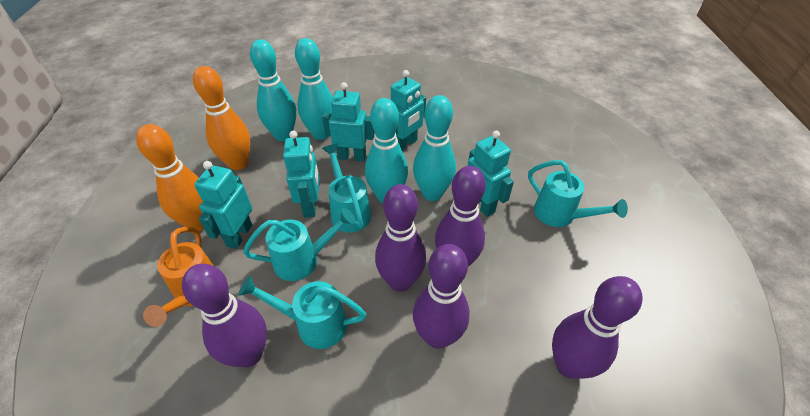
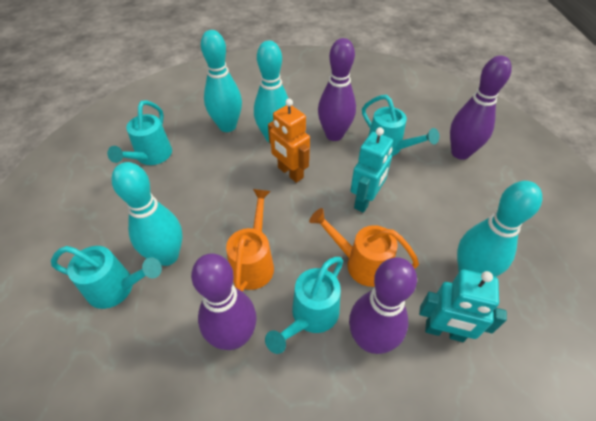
orange bowling pin: 2 -> 0
orange robot: 0 -> 1
orange watering can: 1 -> 2
purple bowling pin: 5 -> 4
turquoise robot: 5 -> 2

